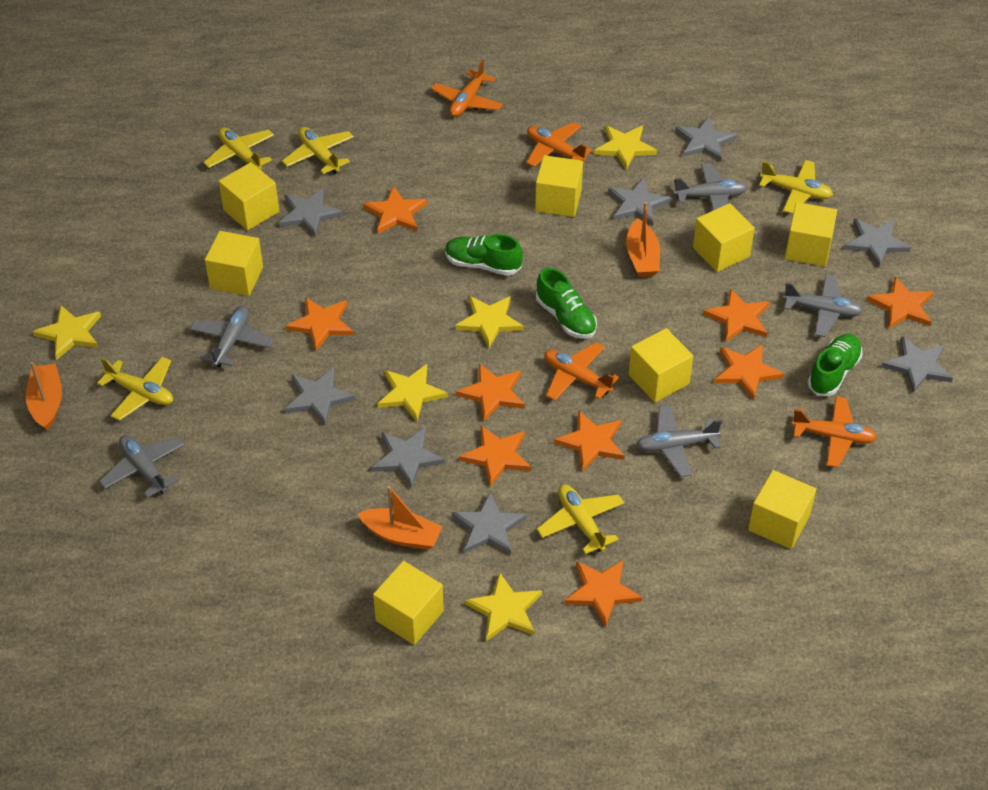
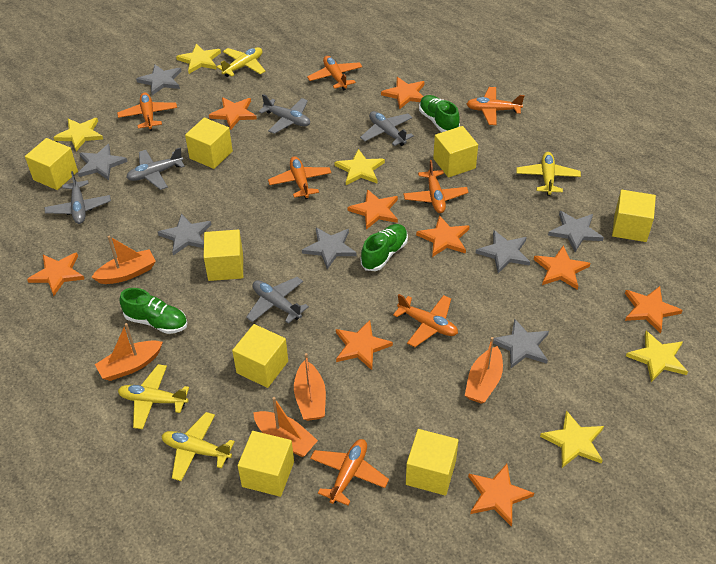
grey star: 8 -> 7
orange boat: 3 -> 5
orange plane: 4 -> 7
yellow plane: 5 -> 4

